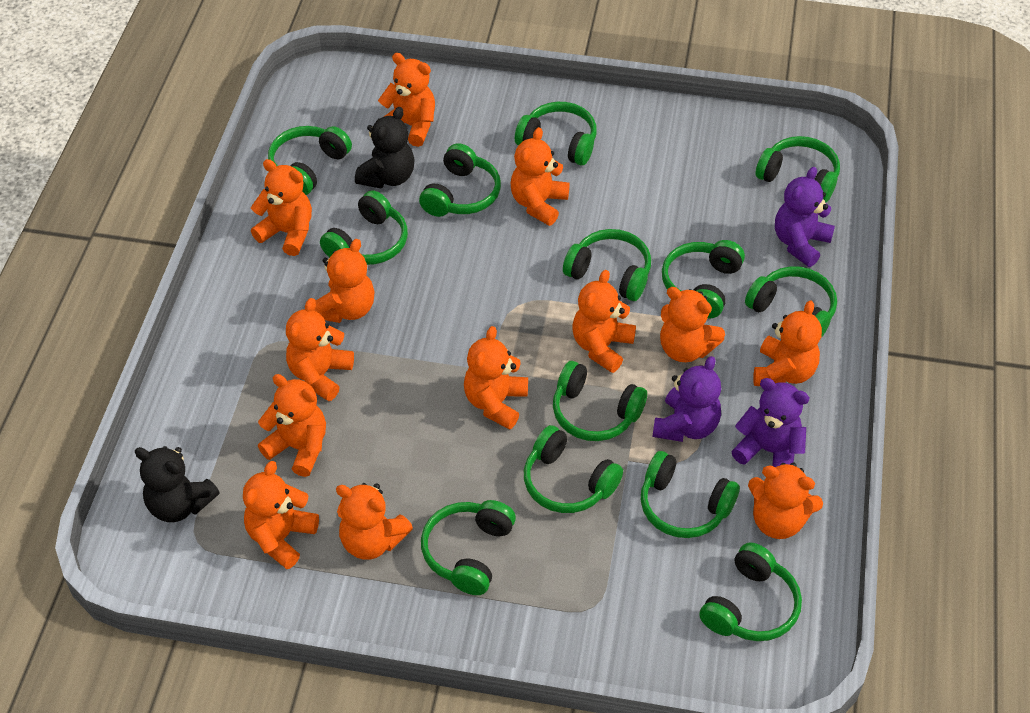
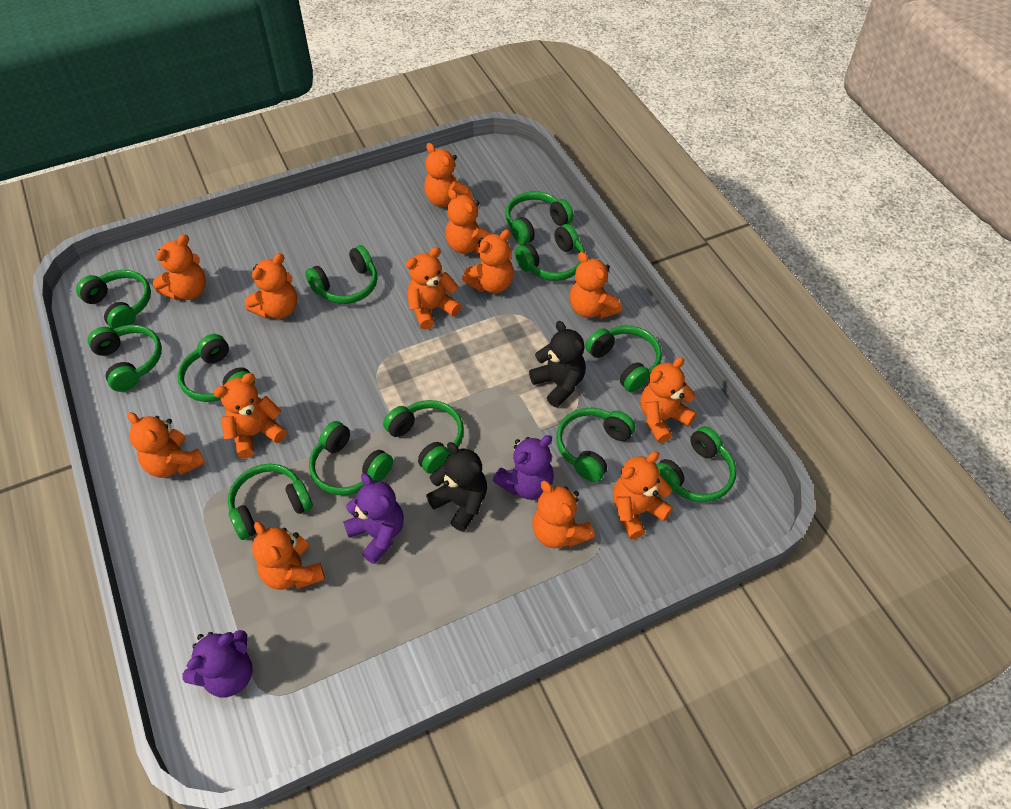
green headphones: 13 -> 12

